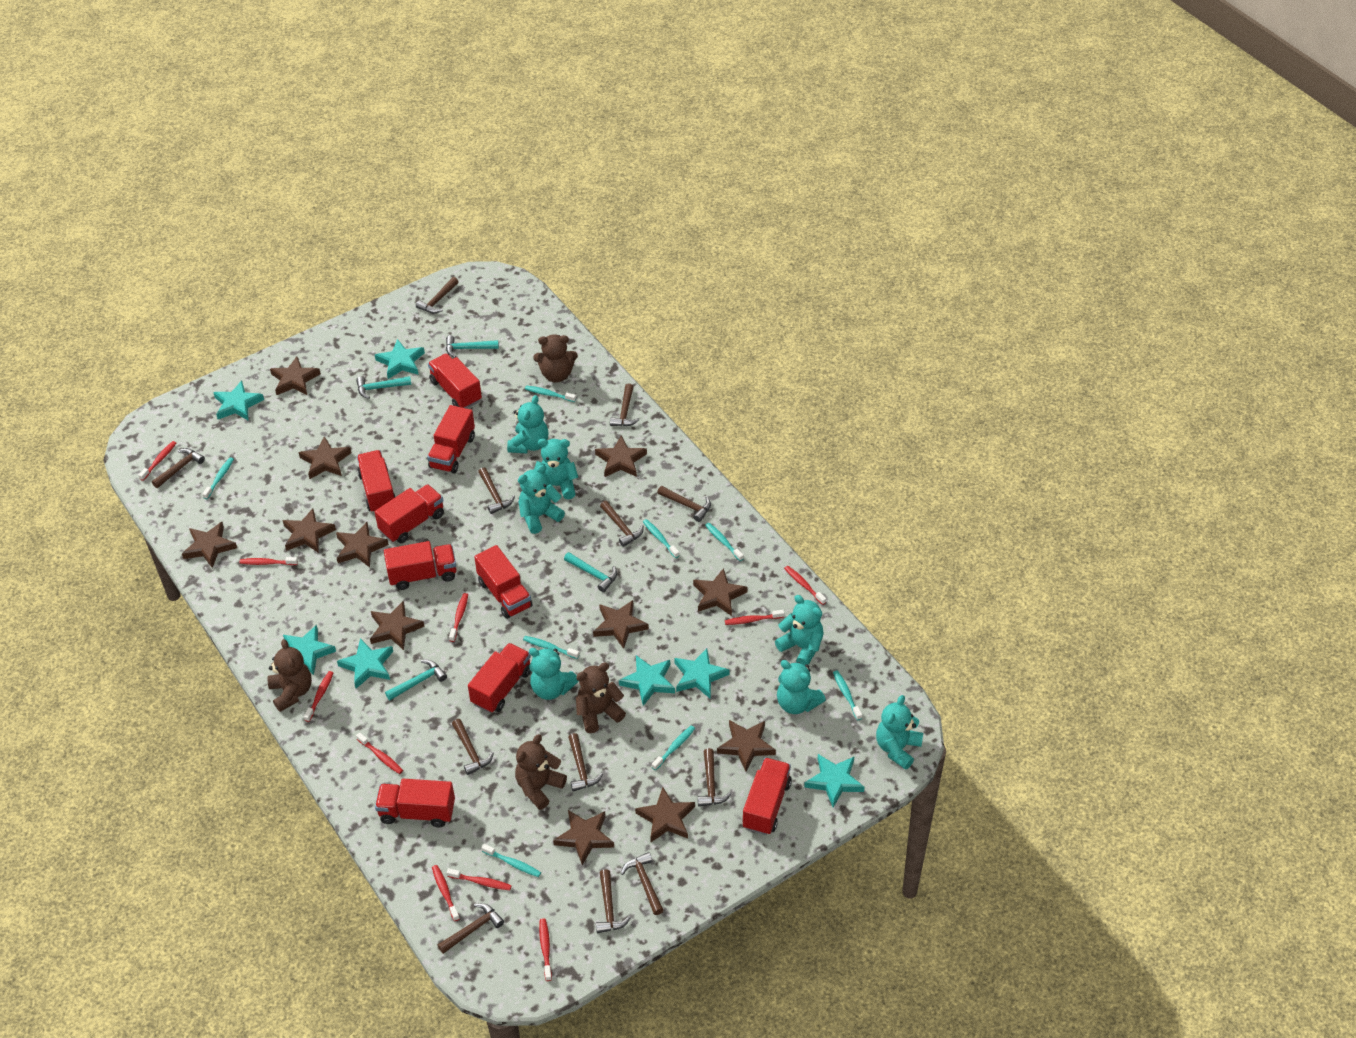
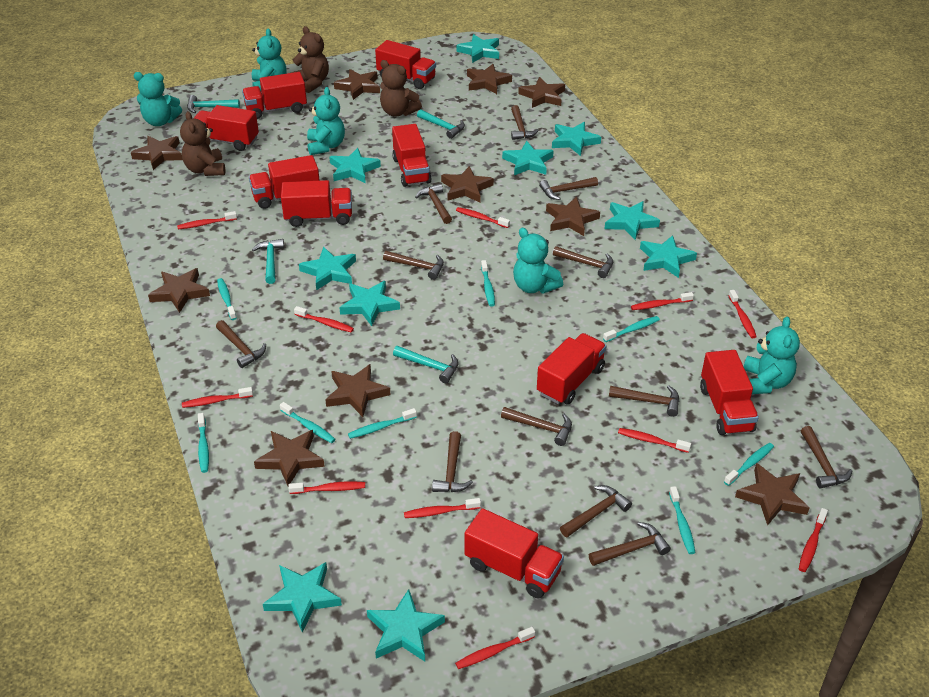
brown star: 12 -> 10
brown teddy bear: 4 -> 3
red toothbrush: 10 -> 11
turquoise star: 7 -> 10
turquoise teddy bear: 7 -> 5

